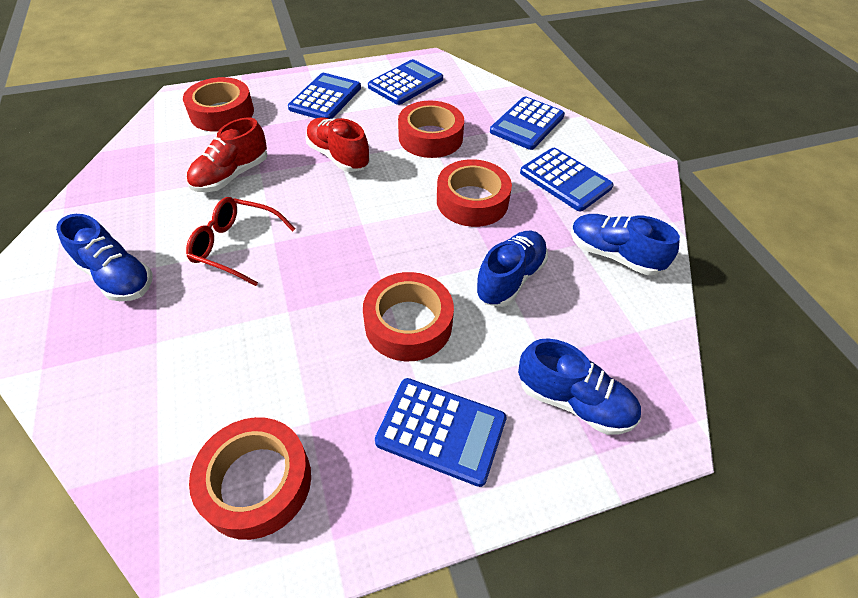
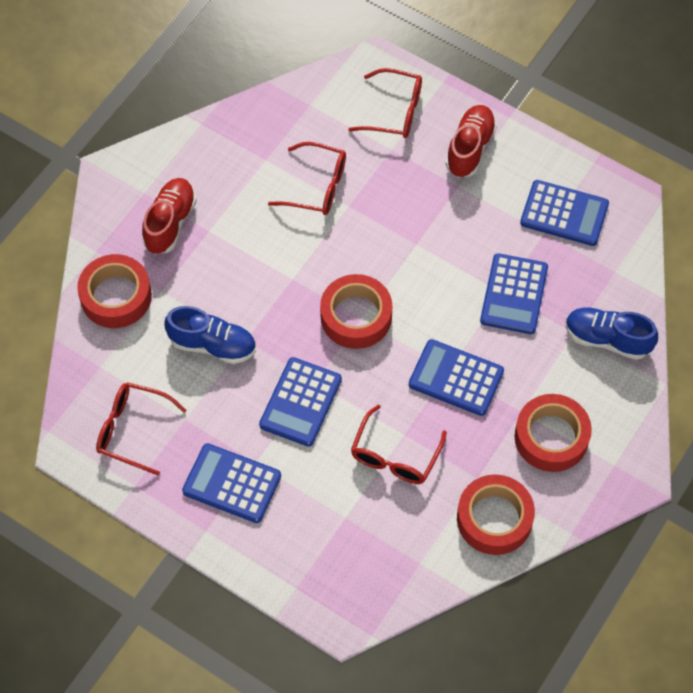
blue shoe: 4 -> 2
red glasses: 1 -> 4
red tape: 5 -> 4

